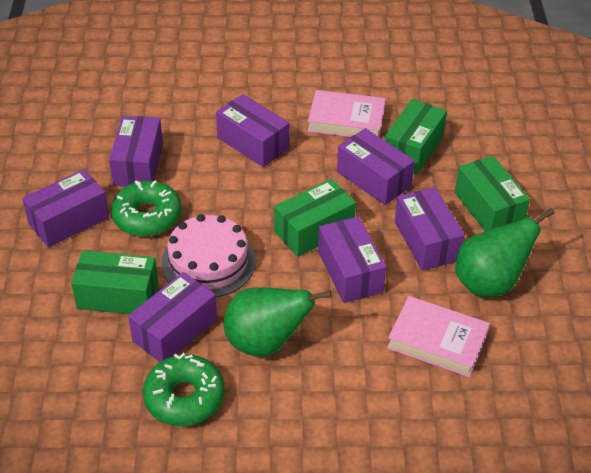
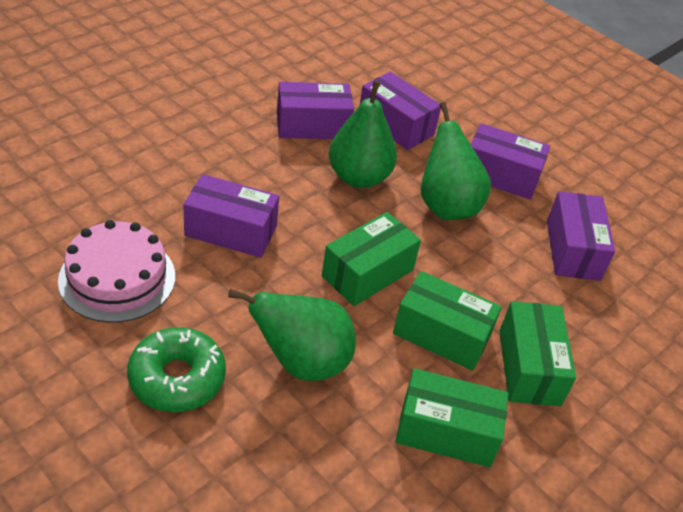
green donut: 2 -> 1
green pear: 2 -> 3
pink book: 2 -> 0
purple box: 7 -> 5

